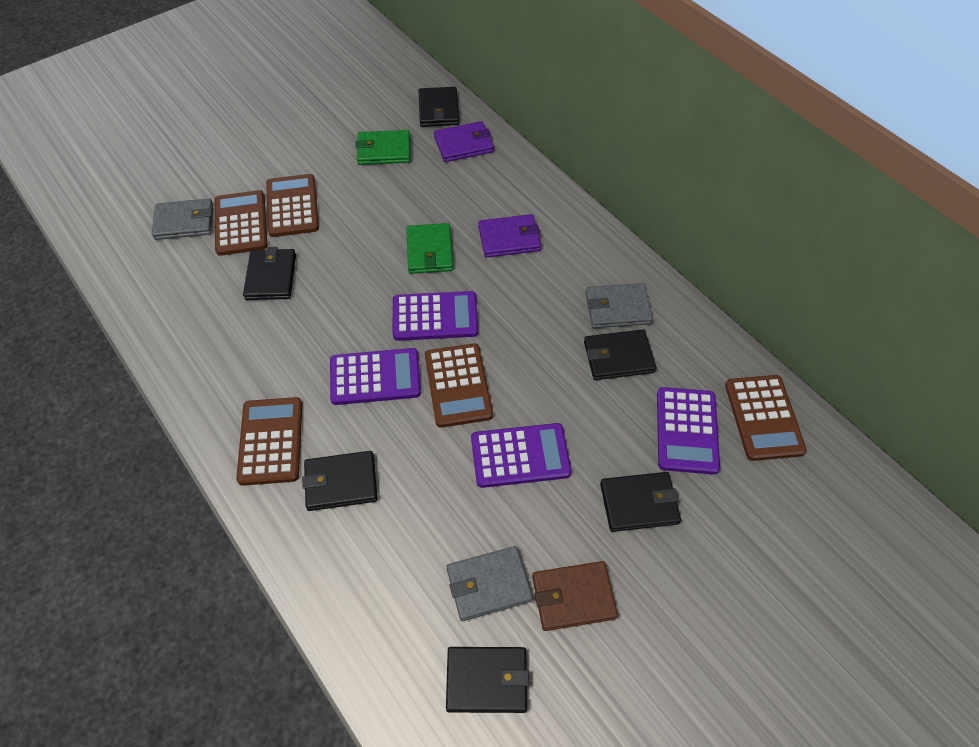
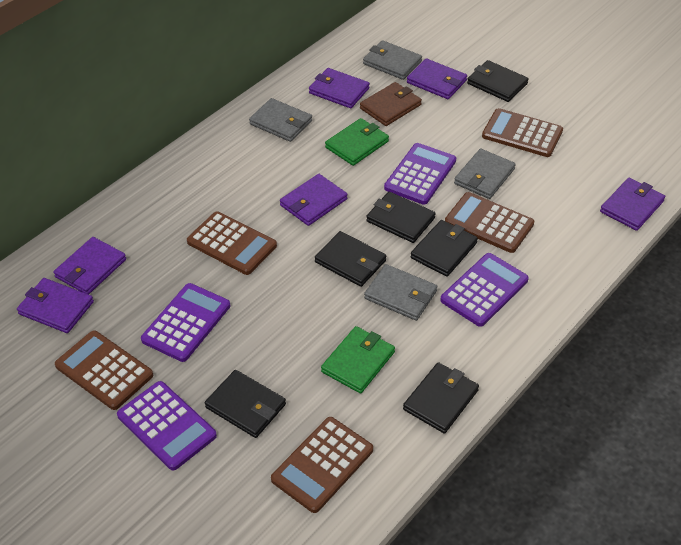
grey wallet: 3 -> 4
purple wallet: 2 -> 6

